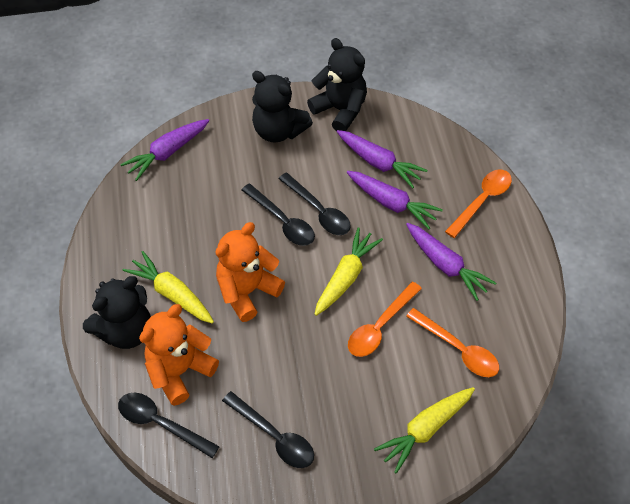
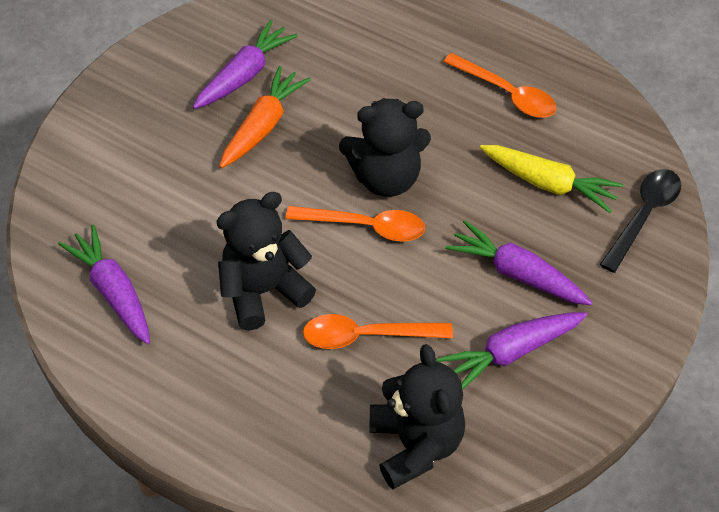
black spoon: 4 -> 1
orange carrot: 0 -> 1
orange teddy bear: 2 -> 0
yellow carrot: 3 -> 1

